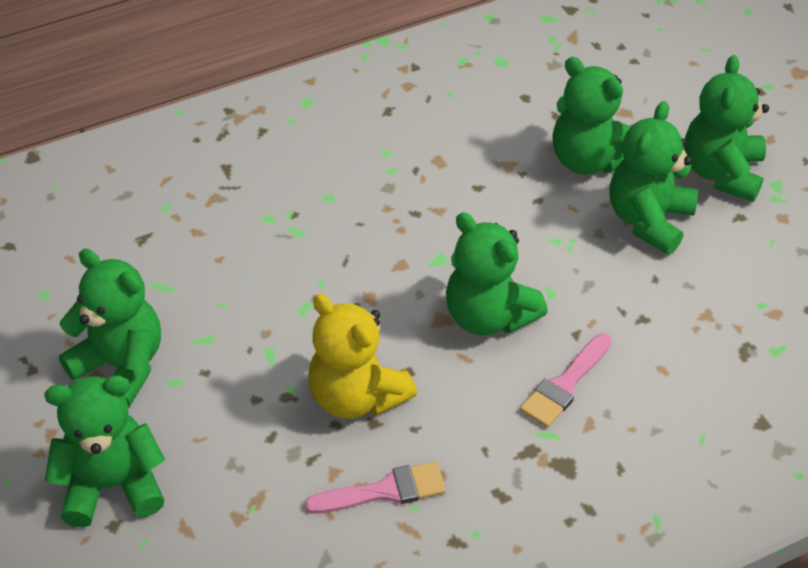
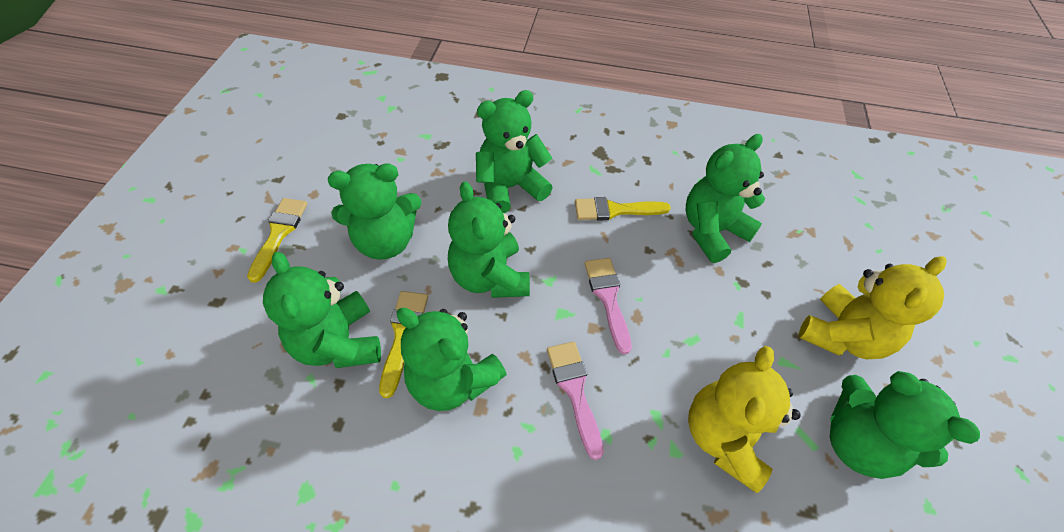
green teddy bear: 6 -> 7
yellow brush: 0 -> 3
yellow teddy bear: 1 -> 2

